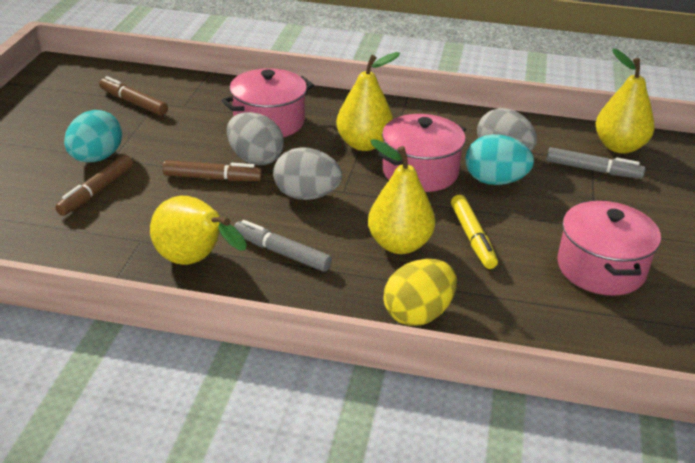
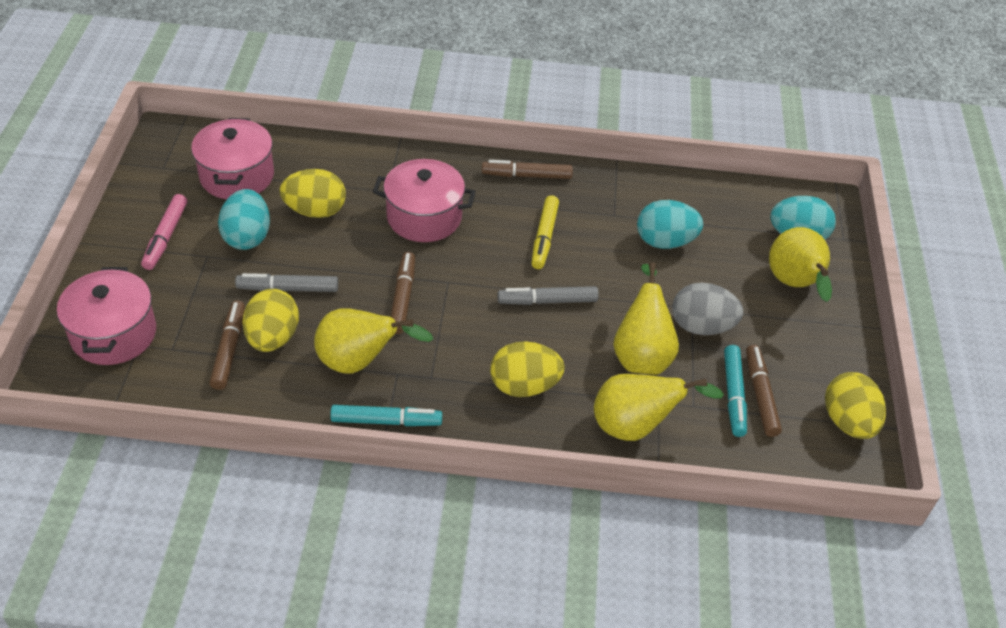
brown marker: 3 -> 4
grey egg: 3 -> 1
pink marker: 0 -> 1
turquoise egg: 2 -> 3
turquoise marker: 0 -> 2
yellow egg: 1 -> 4

